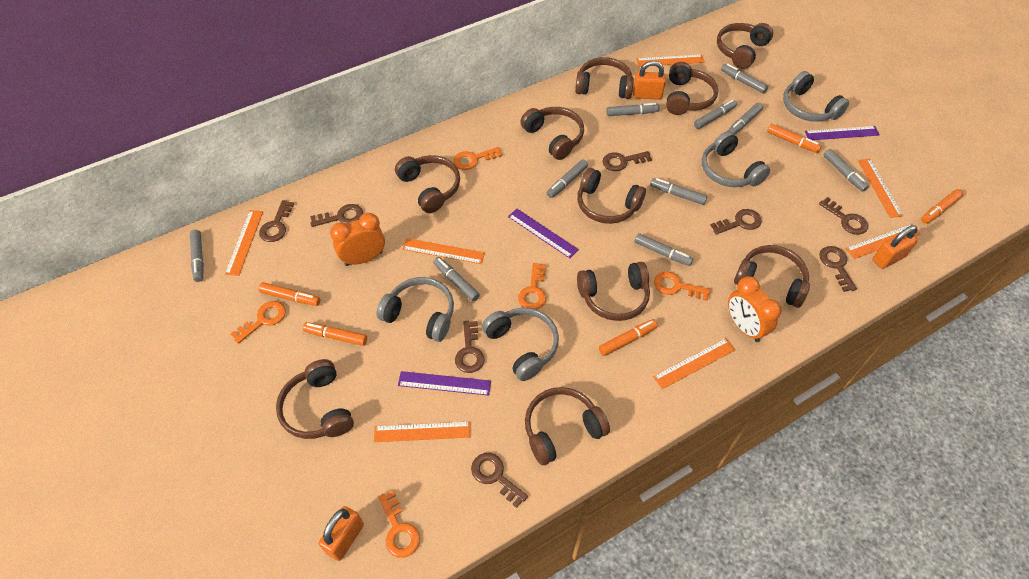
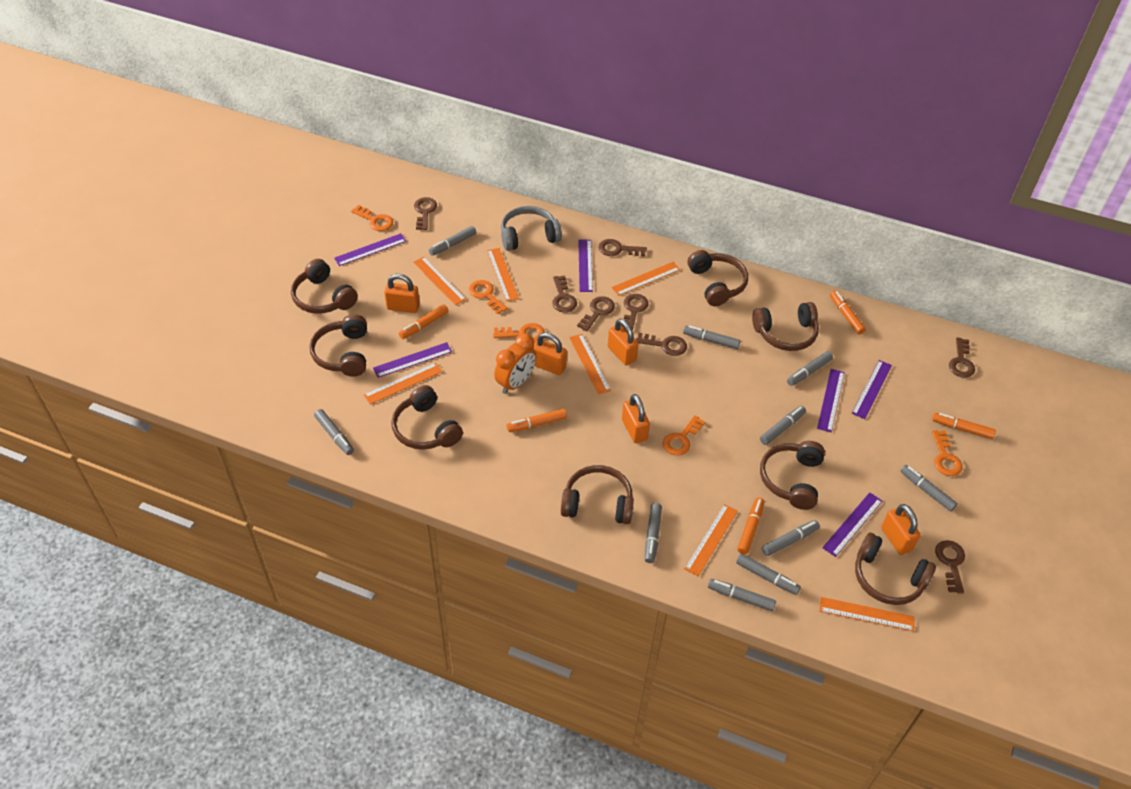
brown headphones: 10 -> 8
grey headphones: 4 -> 1
orange clock: 2 -> 1
orange padlock: 3 -> 5
purple ruler: 3 -> 6

